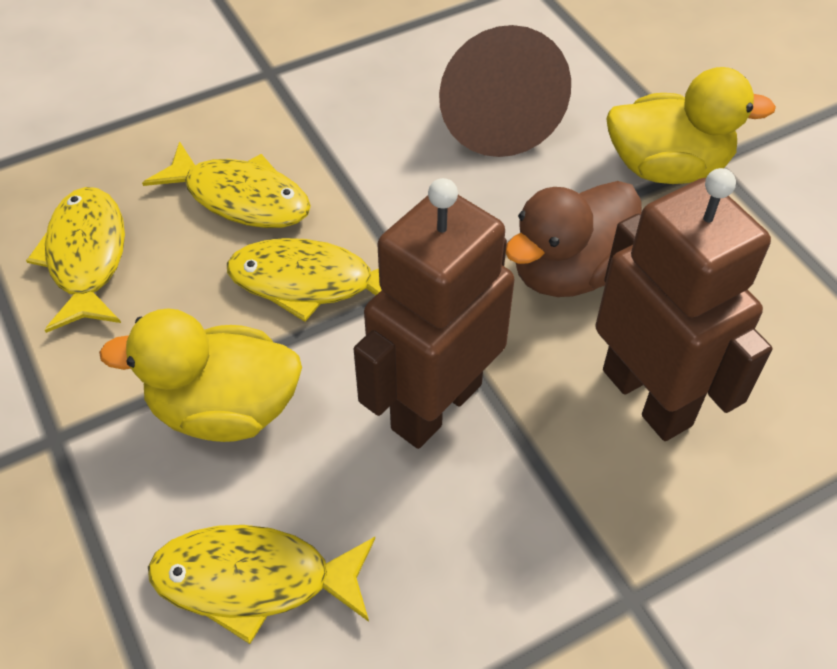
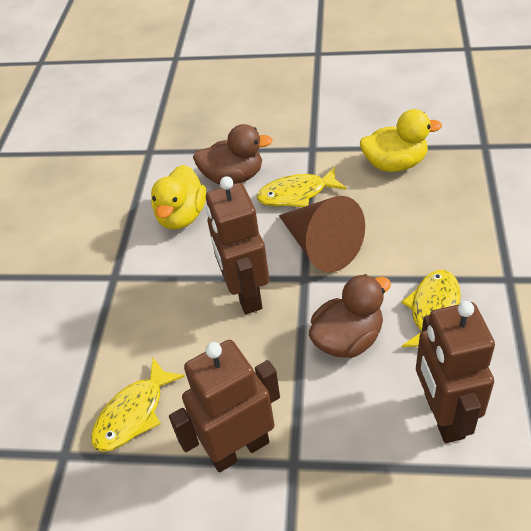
brown duck: 1 -> 2
brown robot: 2 -> 3
yellow fish: 4 -> 3

